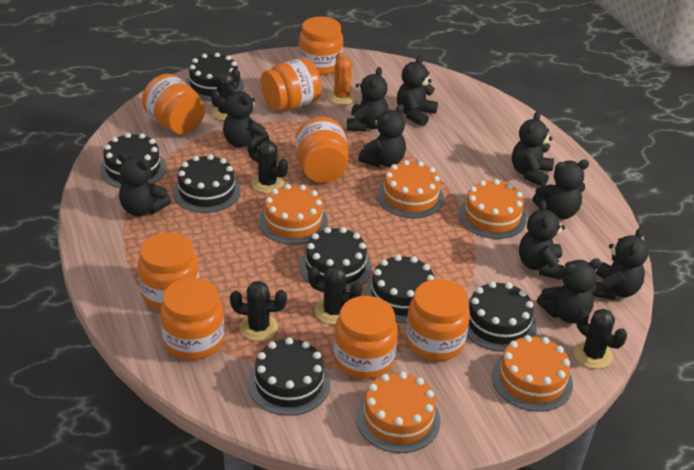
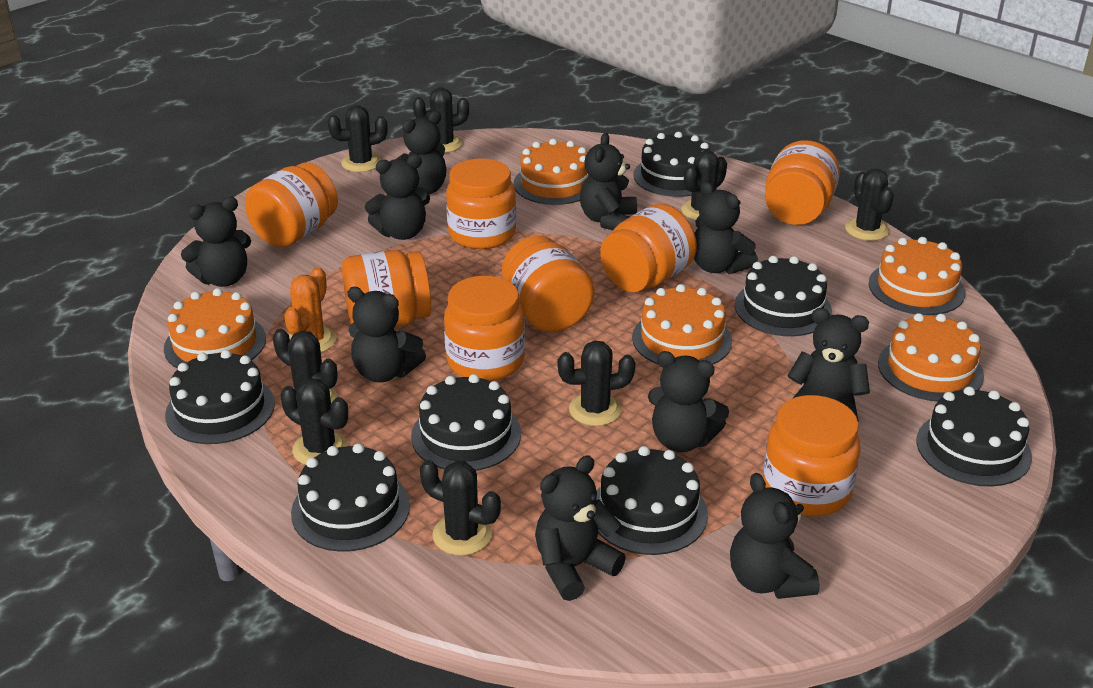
black cactus: 5 -> 8

